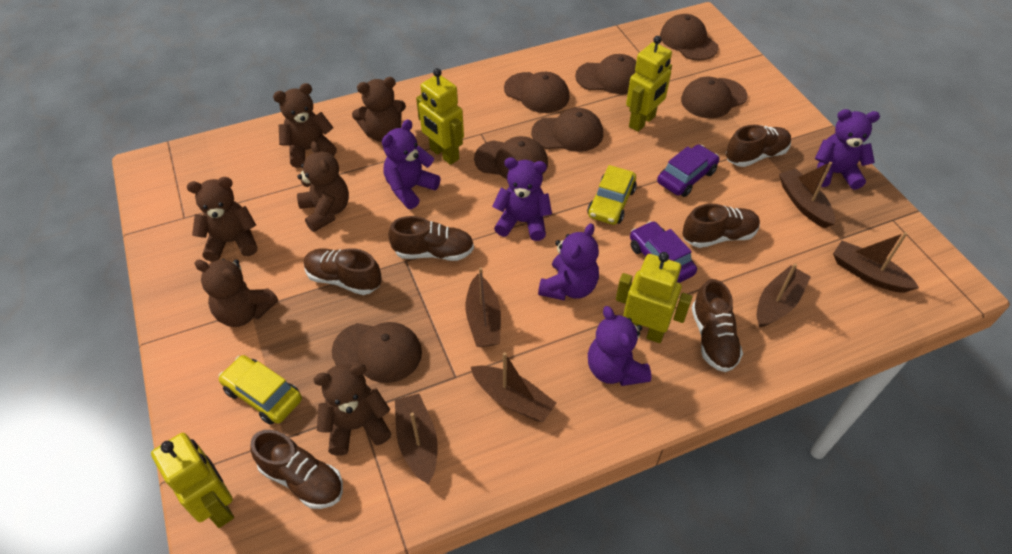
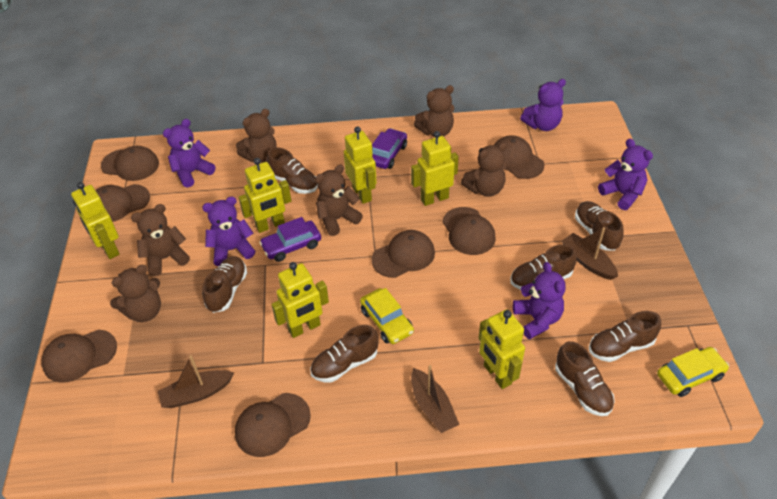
brown boat: 6 -> 3
brown shoe: 6 -> 7
yellow robot: 4 -> 6

